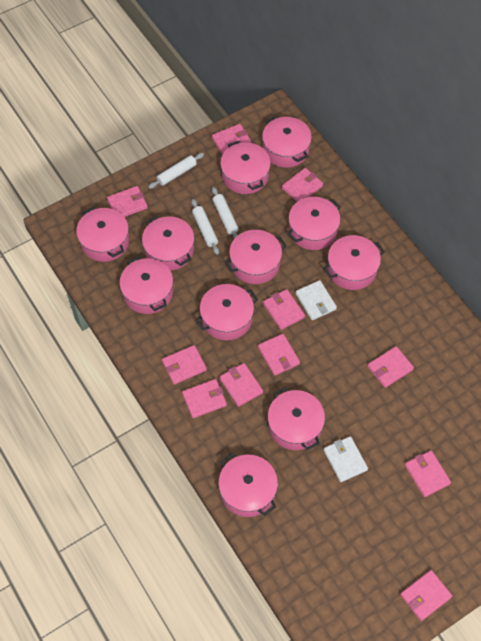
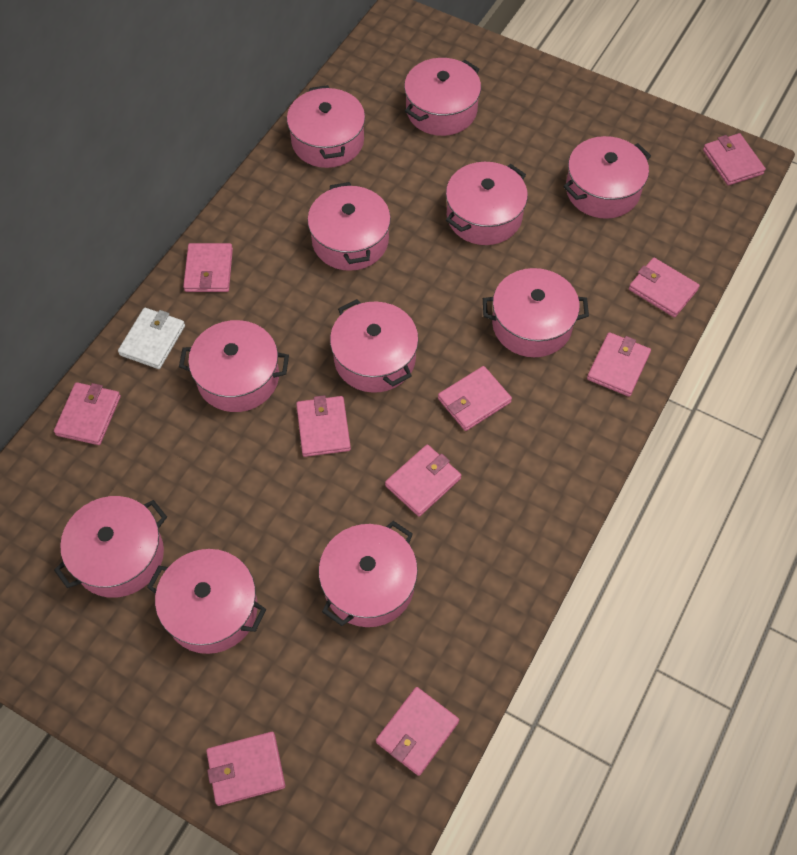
pink wallet: 11 -> 10
white rolling pin: 3 -> 0
white wallet: 2 -> 1

